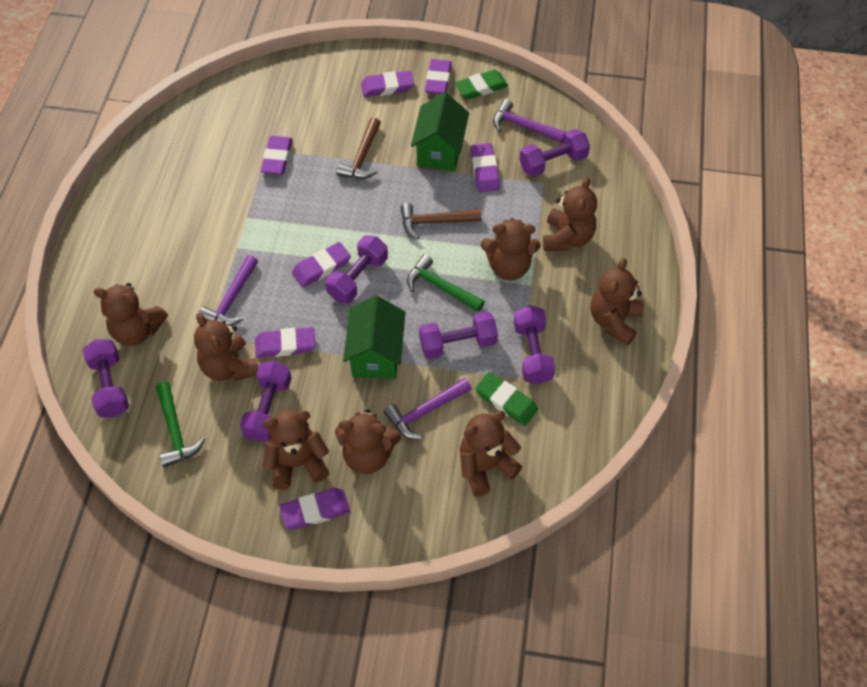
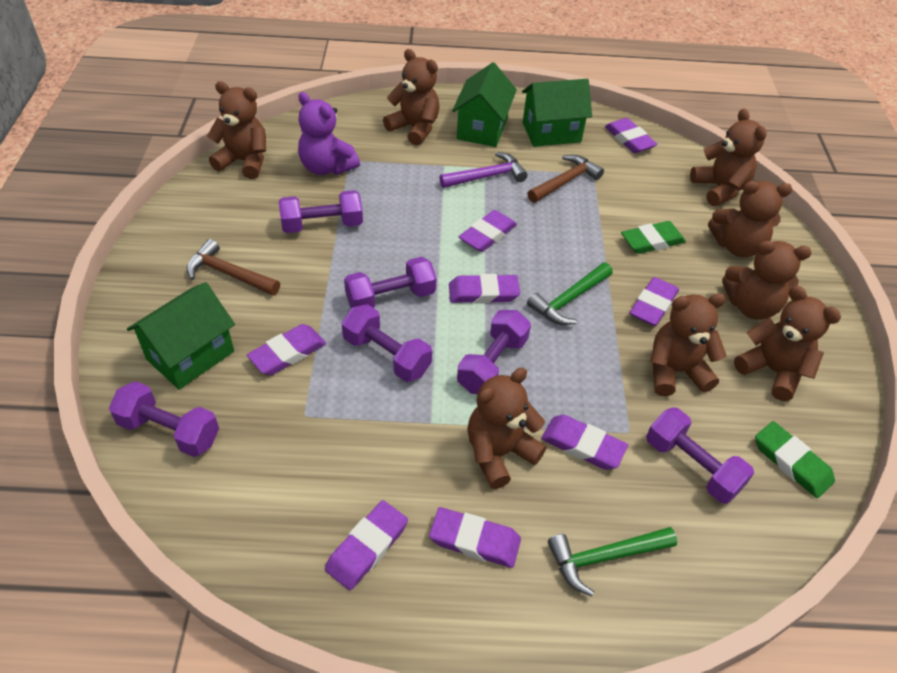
green house: 2 -> 3
purple eraser: 7 -> 8
purple hammer: 3 -> 1
purple teddy bear: 0 -> 1

